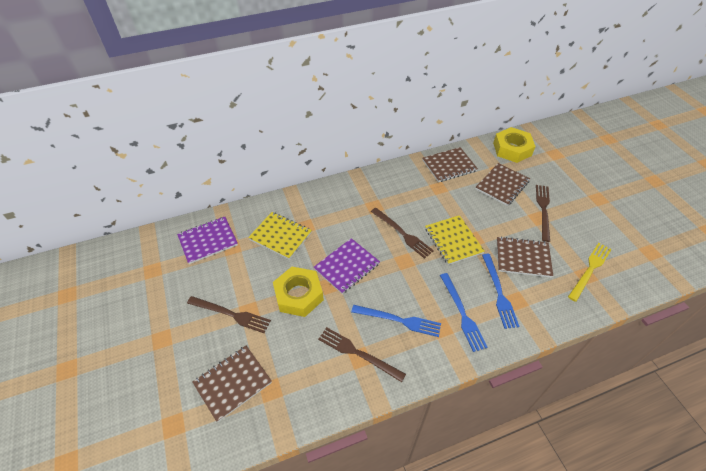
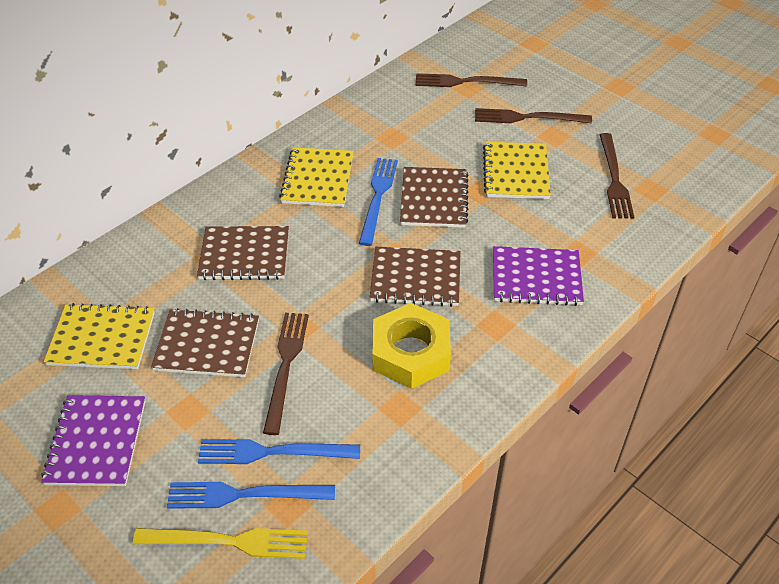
yellow notebook: 2 -> 3
yellow nut: 2 -> 1

